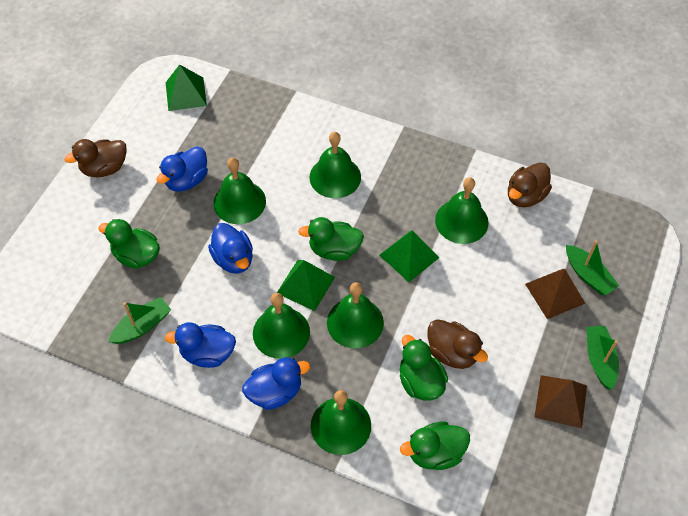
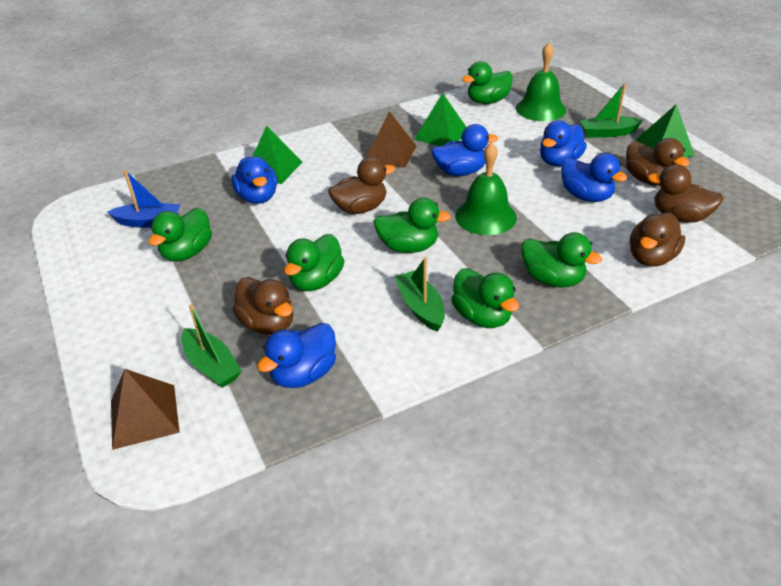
blue boat: 0 -> 1
blue duck: 4 -> 5
brown duck: 3 -> 5
green bell: 6 -> 2
green duck: 4 -> 6

